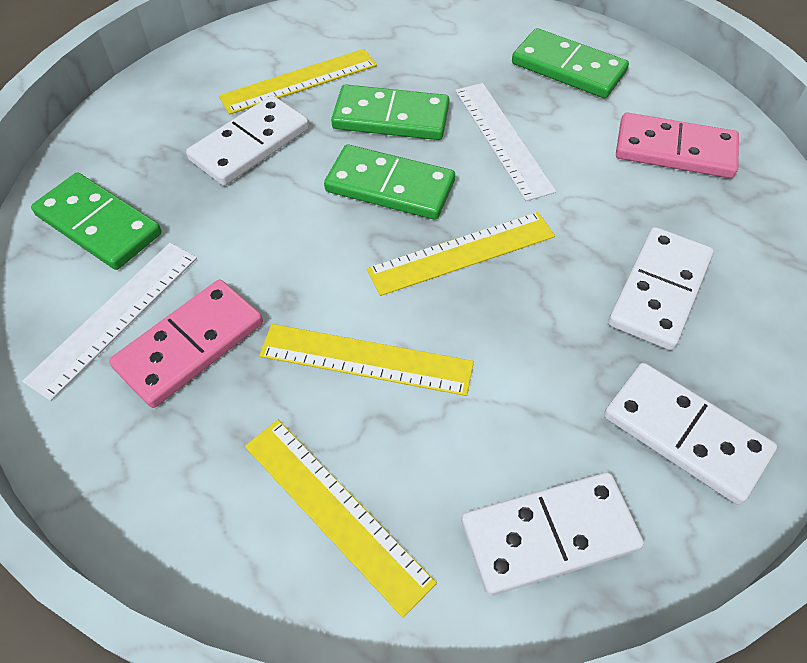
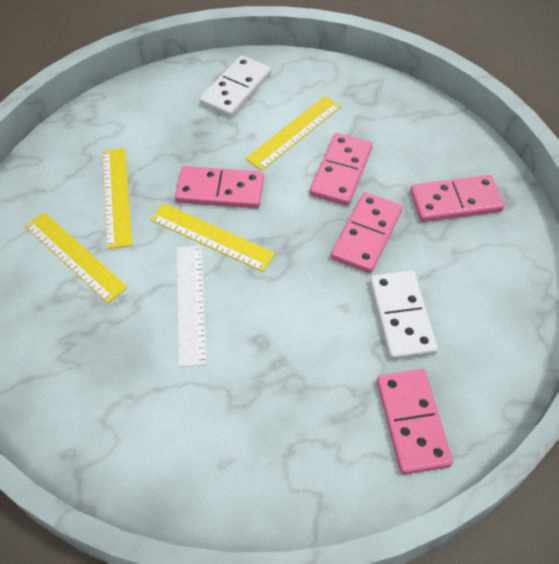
green domino: 4 -> 0
pink domino: 2 -> 5
white domino: 4 -> 2
white ruler: 2 -> 1

